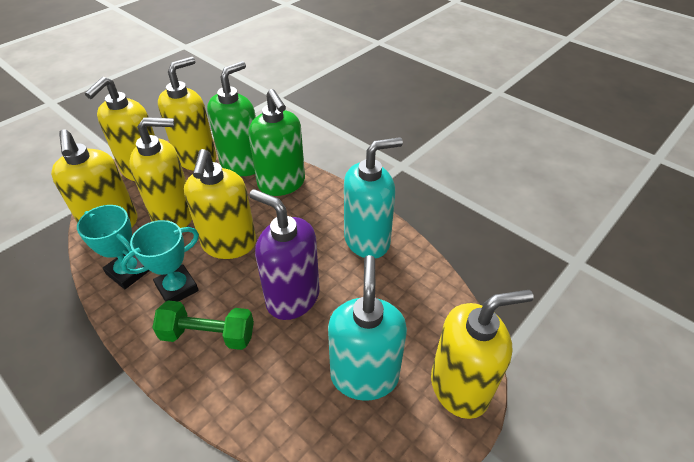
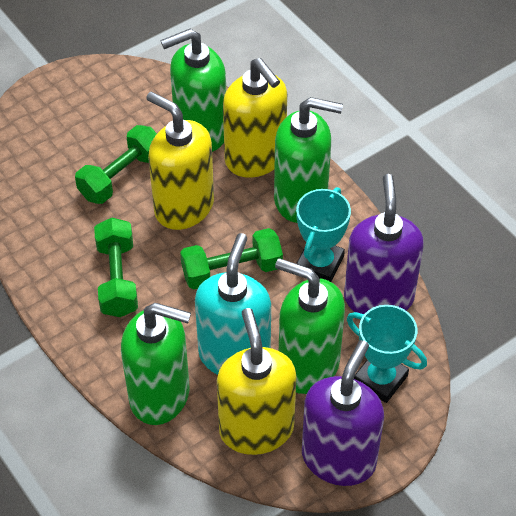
green dumbbell: 1 -> 3
green soap dispenser: 2 -> 4
purple soap dispenser: 1 -> 2
turquoise soap dispenser: 2 -> 1
yellow soap dispenser: 6 -> 3

